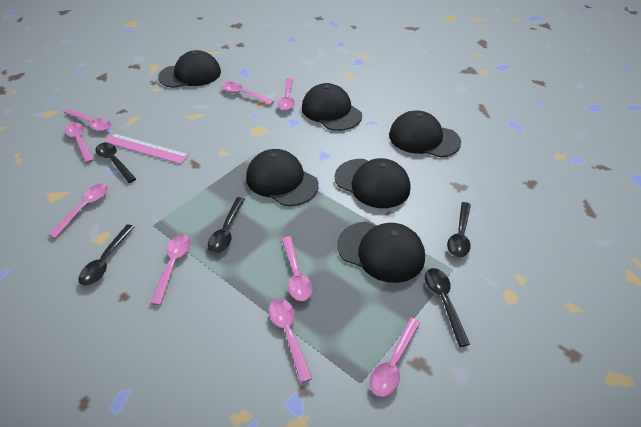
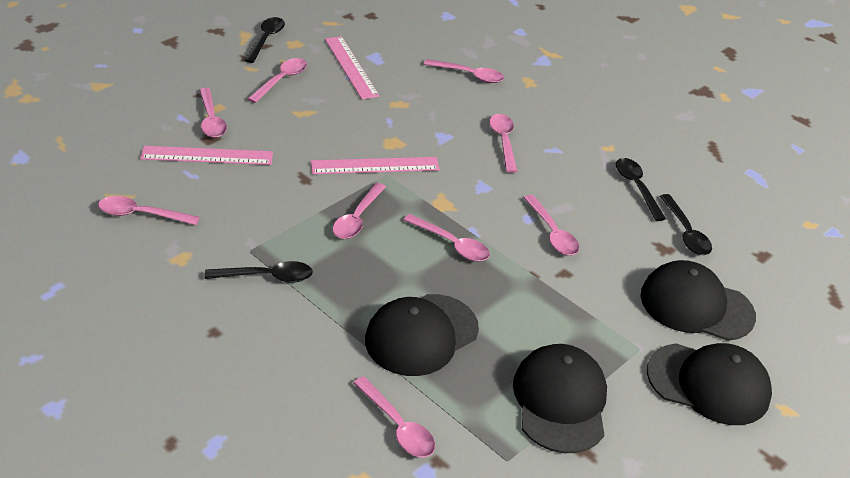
black cap: 6 -> 4
black spoon: 5 -> 4
pink ruler: 1 -> 3

